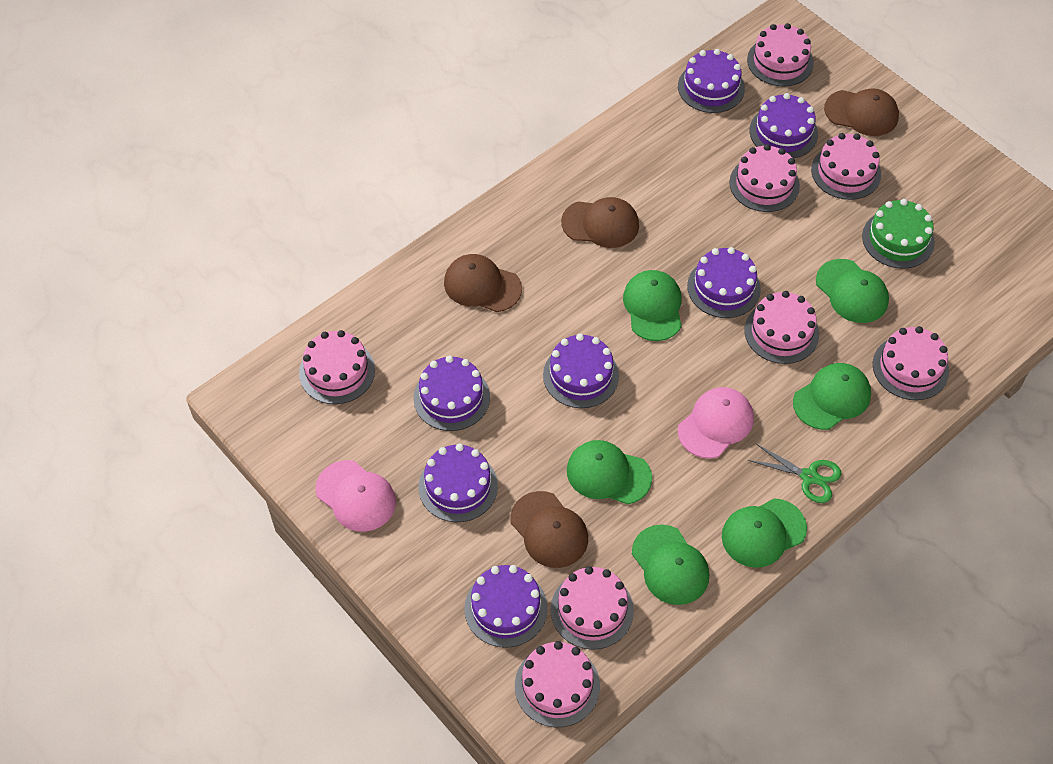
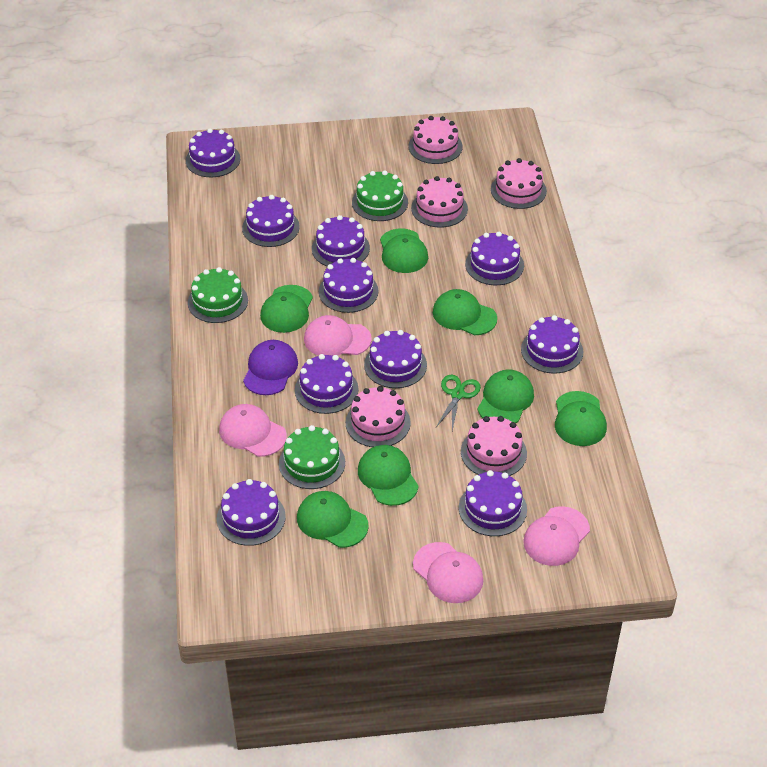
brown cap: 4 -> 0
green cake: 1 -> 3
green cap: 6 -> 7
pink cake: 8 -> 5
pink cap: 2 -> 4
purple cake: 7 -> 10
purple cap: 0 -> 1

